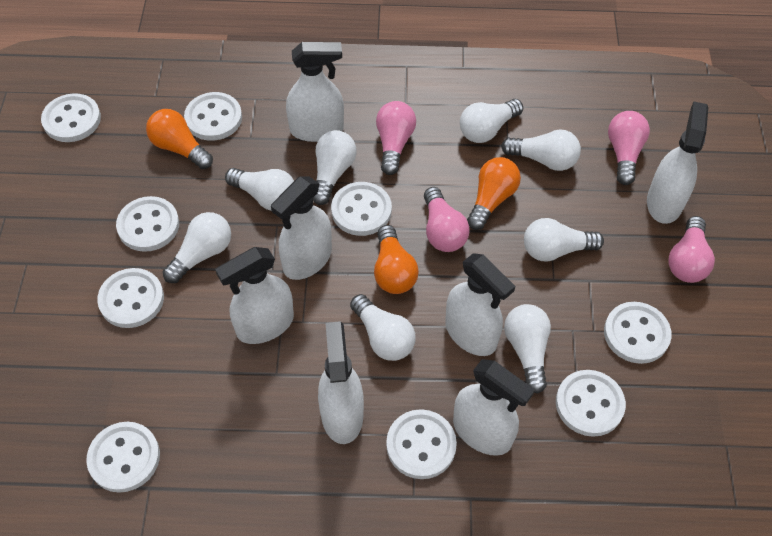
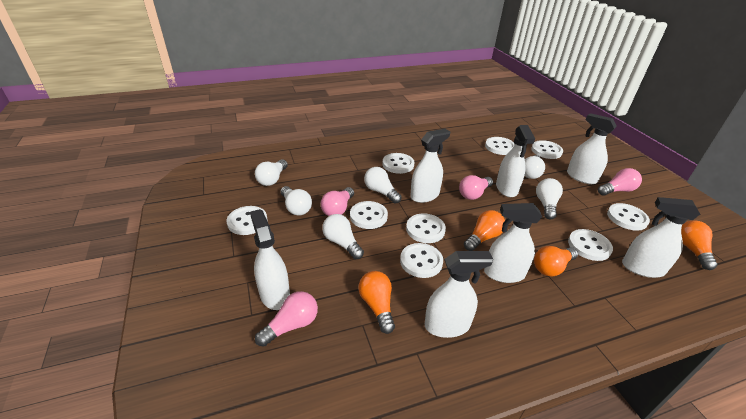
orange light bulb: 3 -> 4
white light bulb: 8 -> 6

